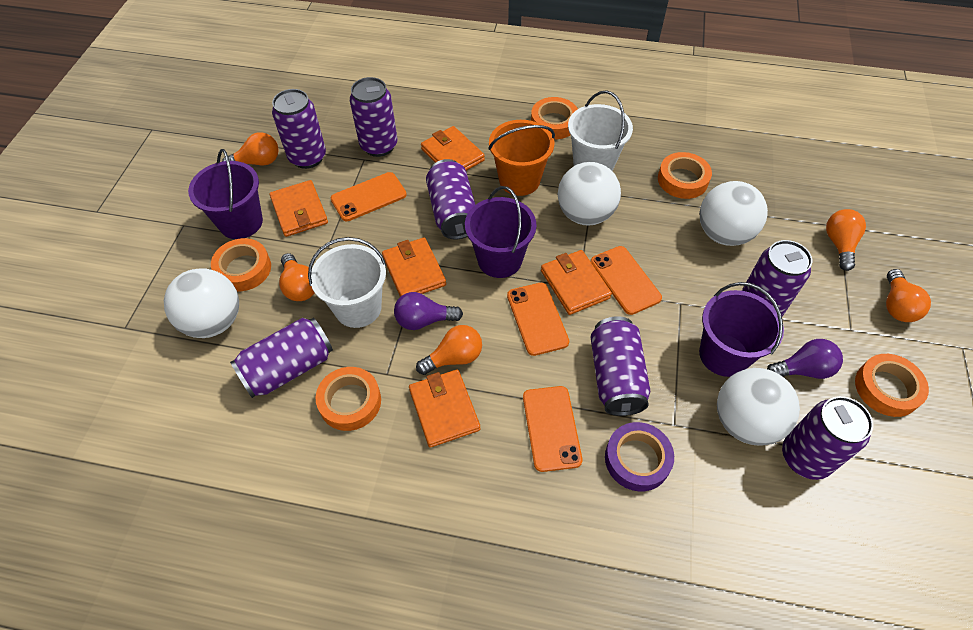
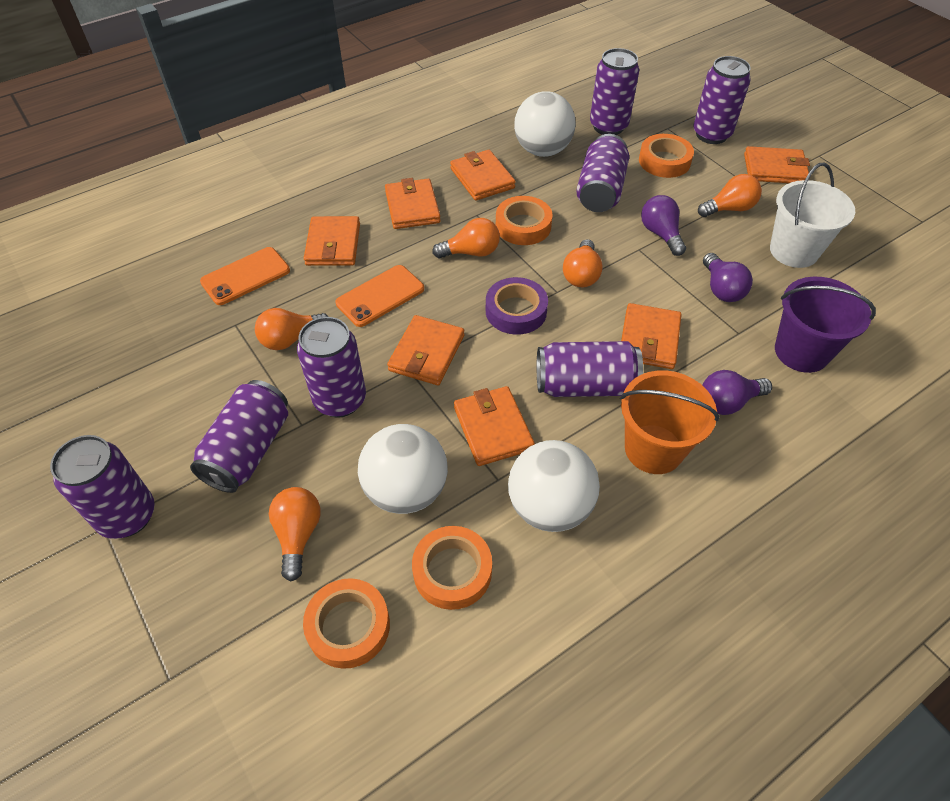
orange phone: 4 -> 2
orange tape: 5 -> 4
orange wallet: 5 -> 7
purple bucket: 3 -> 1
purple light bulb: 2 -> 3
white ball: 4 -> 3
white bucket: 2 -> 1

